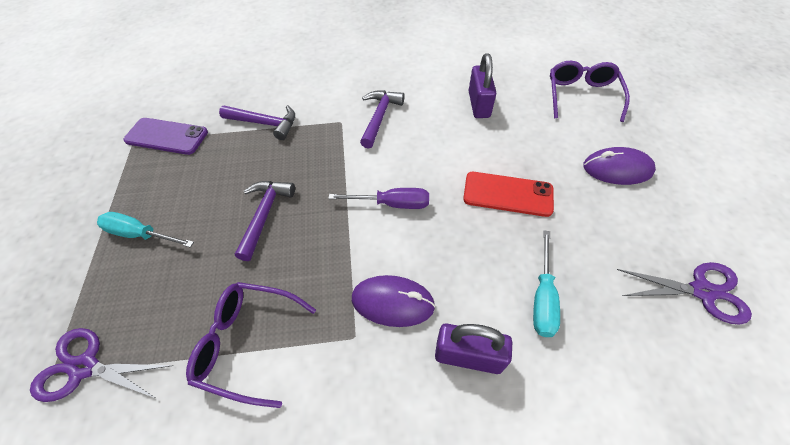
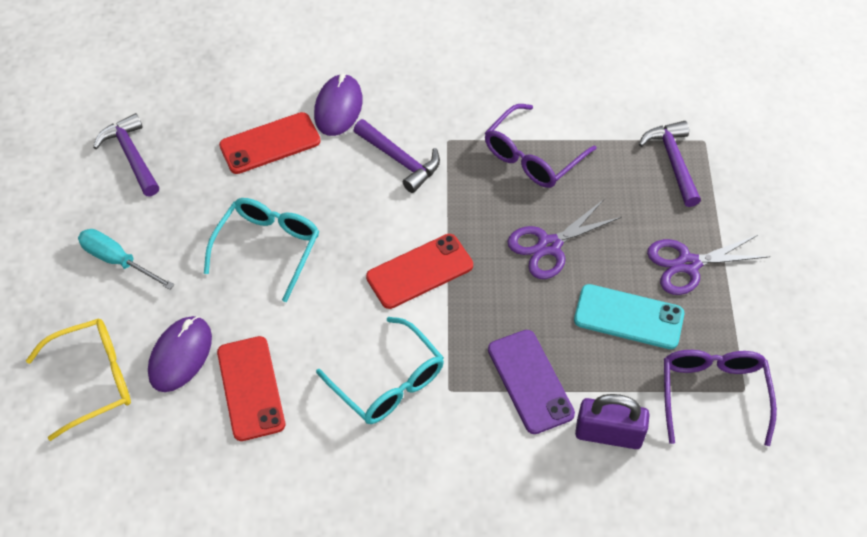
purple padlock: 2 -> 1
purple screwdriver: 1 -> 0
red phone: 1 -> 3
turquoise glasses: 0 -> 2
turquoise phone: 0 -> 1
turquoise screwdriver: 2 -> 1
yellow glasses: 0 -> 1

